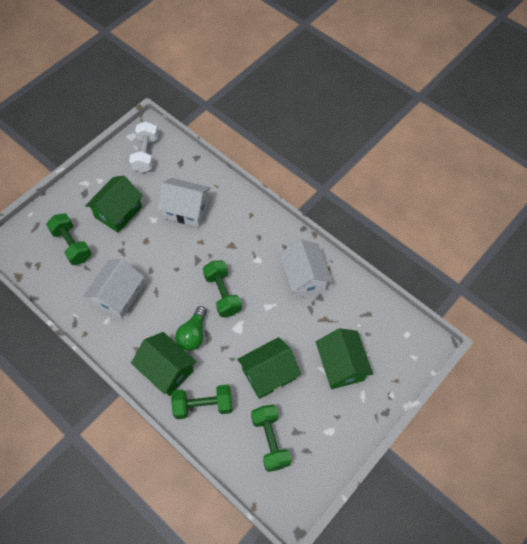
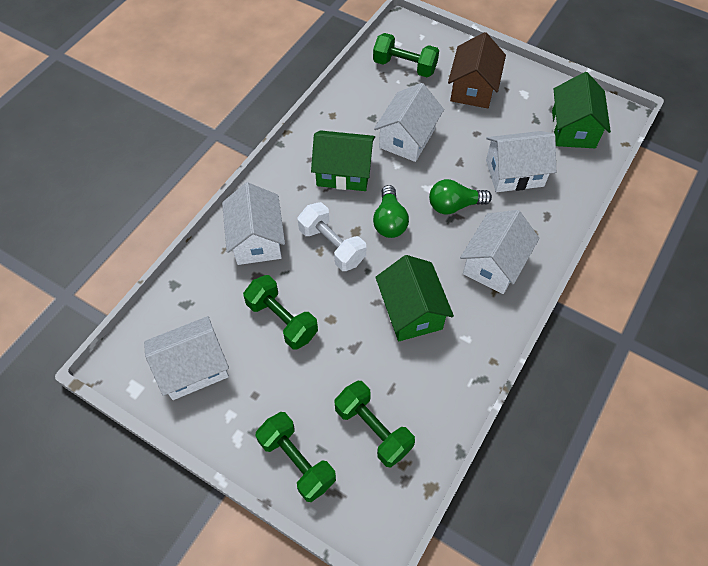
brown house: 0 -> 1
green house: 4 -> 3
green light bulb: 1 -> 2
white house: 3 -> 5

